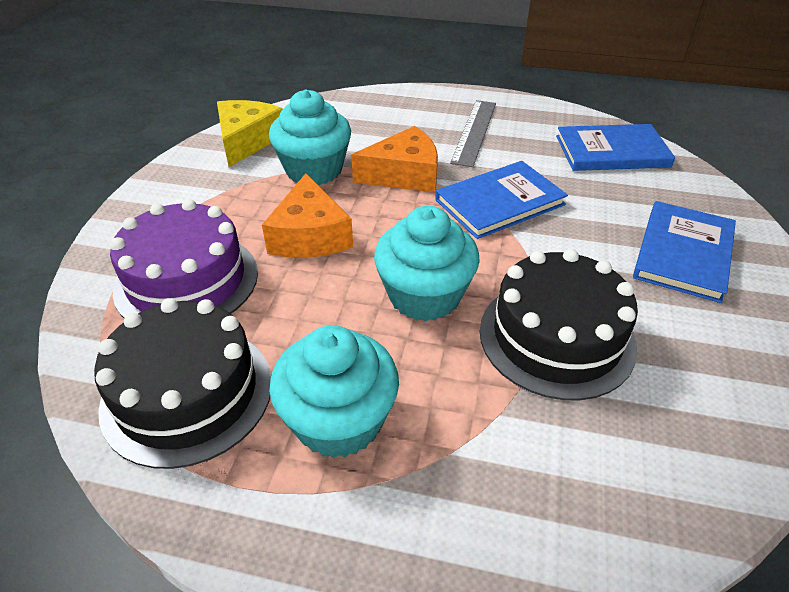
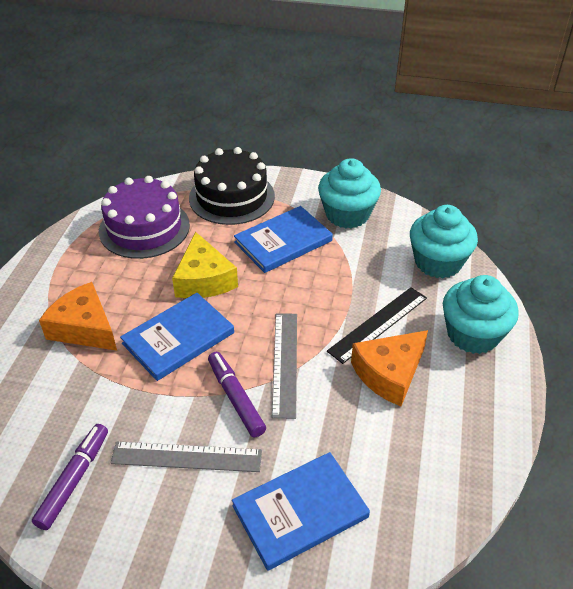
black cake: 2 -> 1
black ruler: 0 -> 1
grey ruler: 1 -> 2
purple marker: 0 -> 2

